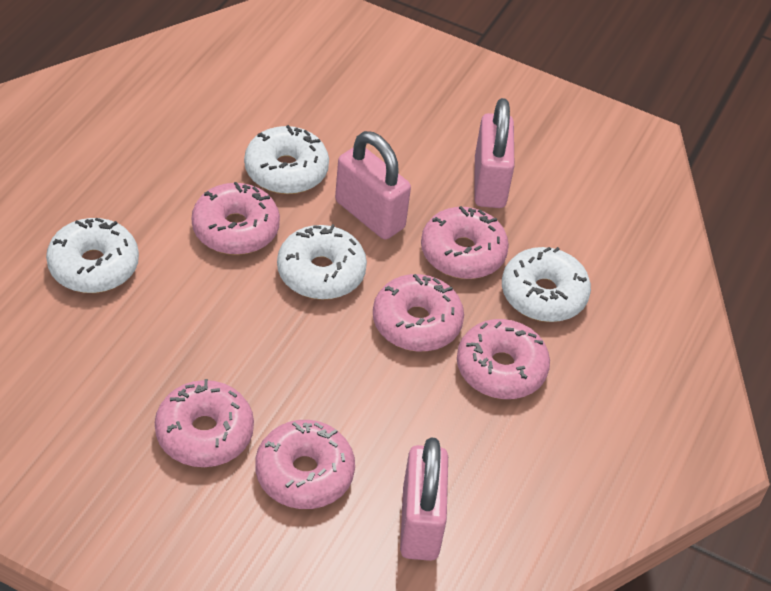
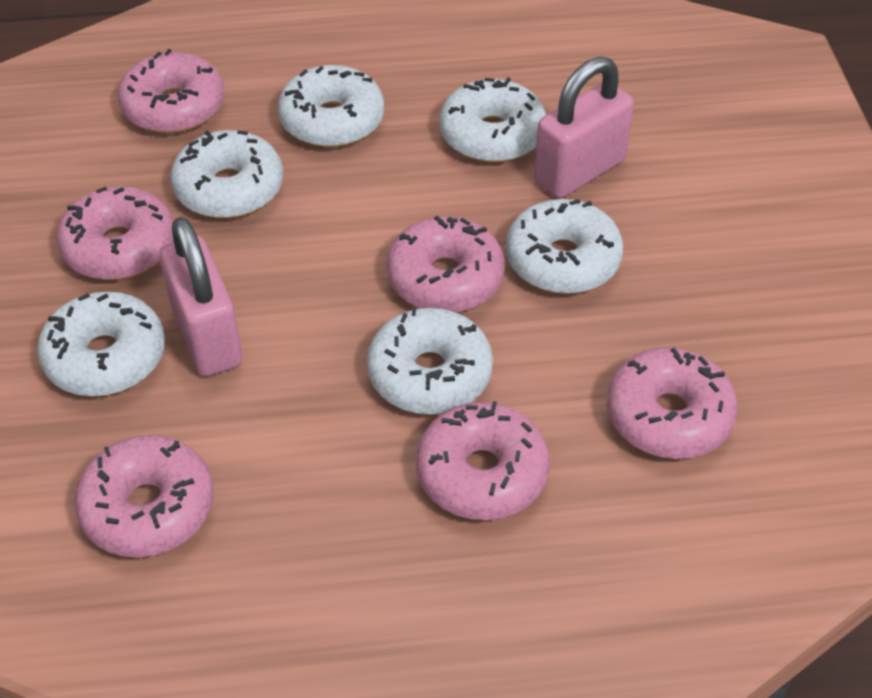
pink padlock: 3 -> 2
white donut: 4 -> 6

